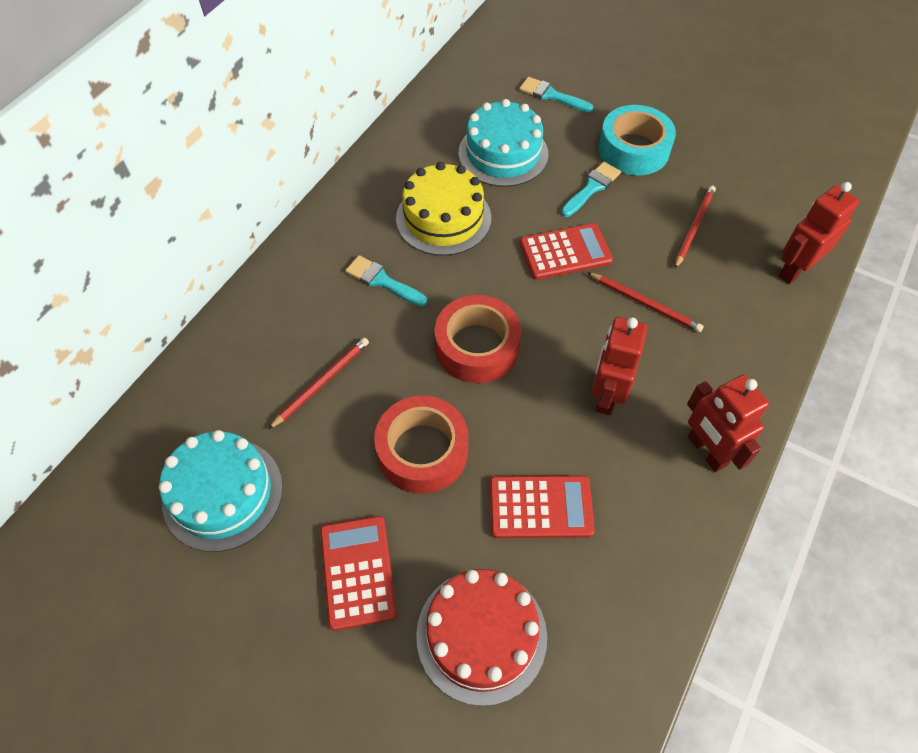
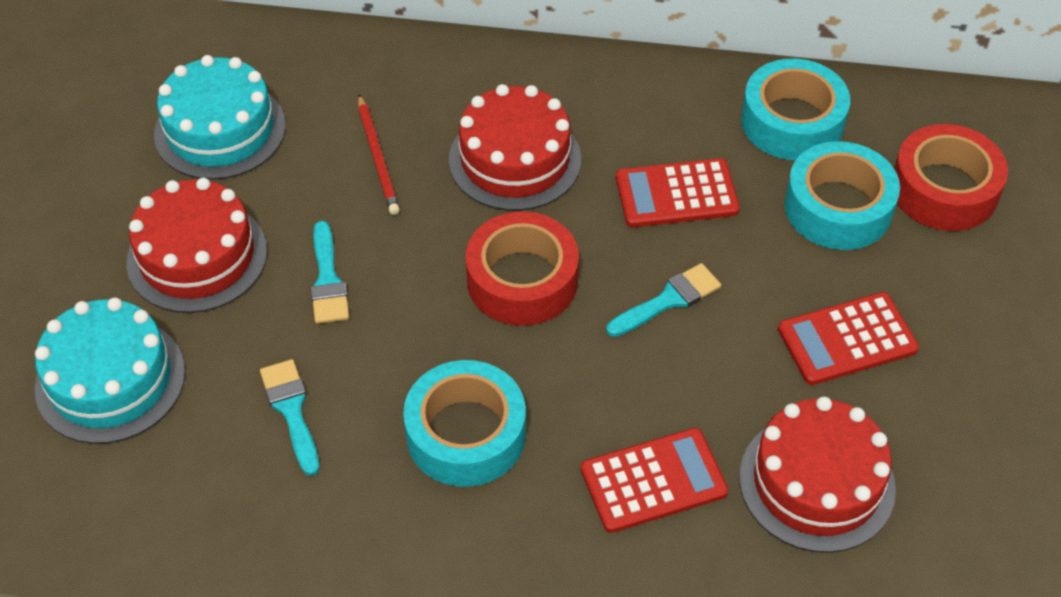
red cake: 1 -> 3
red pencil: 3 -> 1
red robot: 3 -> 0
turquoise tape: 1 -> 3
yellow cake: 1 -> 0

